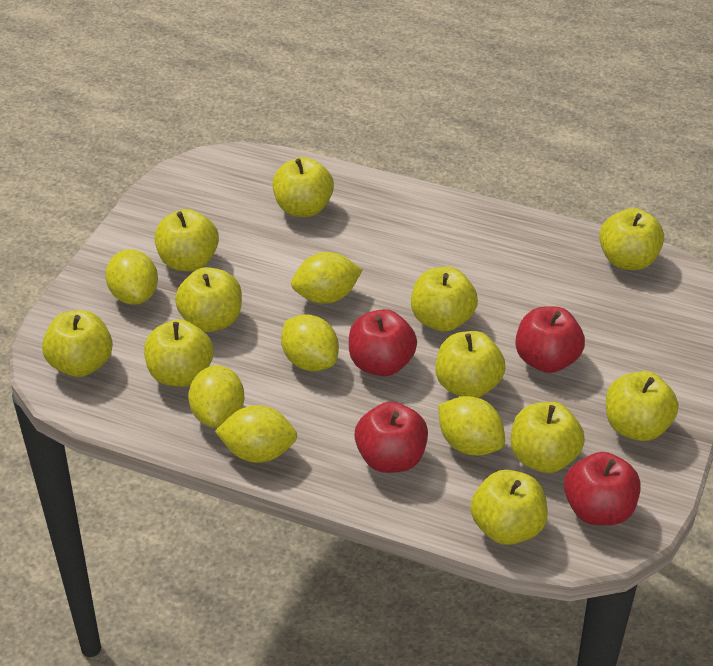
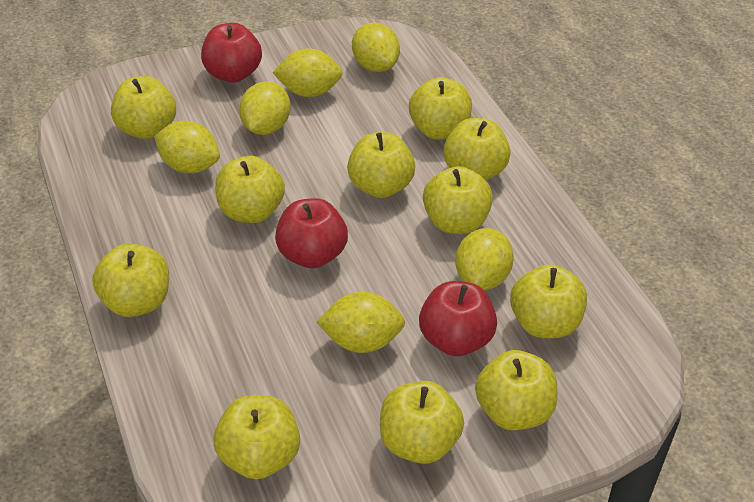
red apple: 4 -> 3

